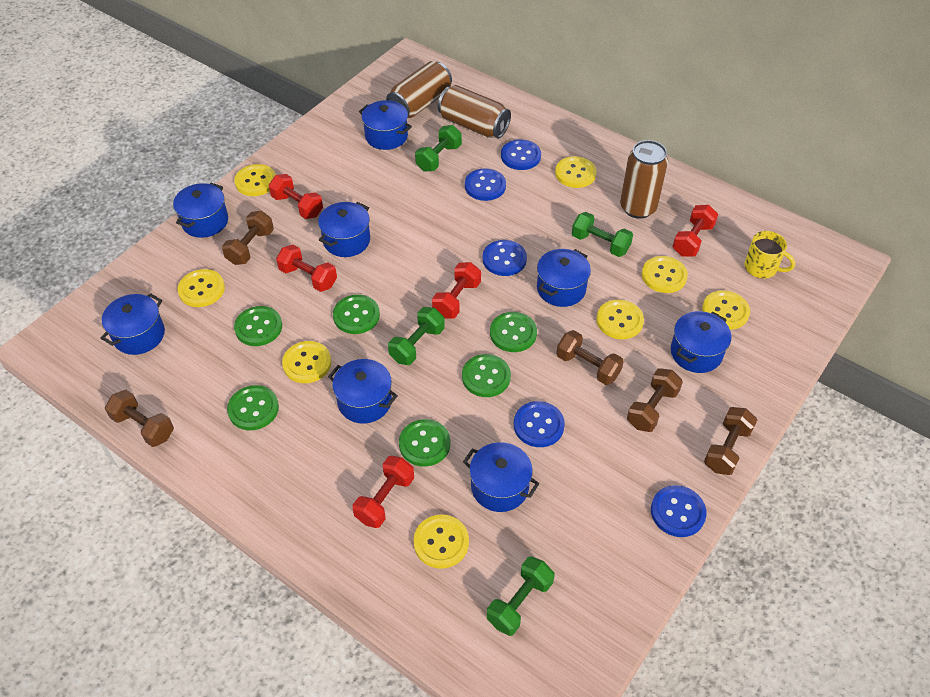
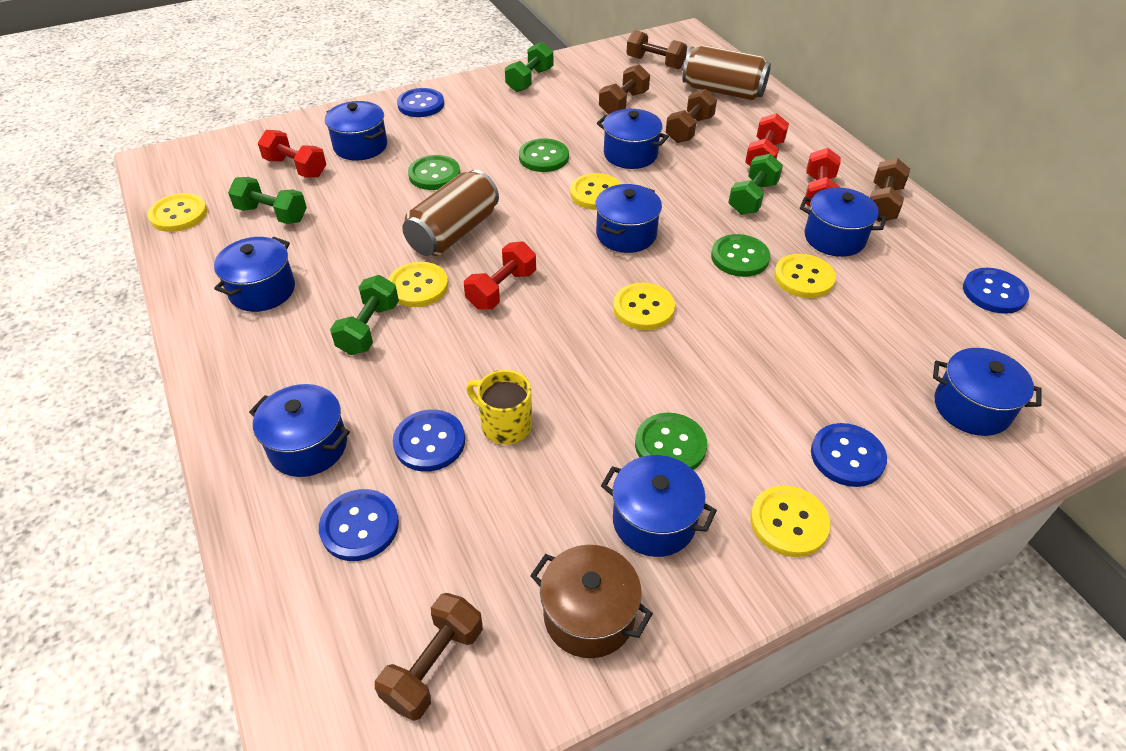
brown can: 3 -> 2
brown pot: 0 -> 1
green button: 6 -> 4
red dumbbell: 5 -> 4
yellow button: 8 -> 6

